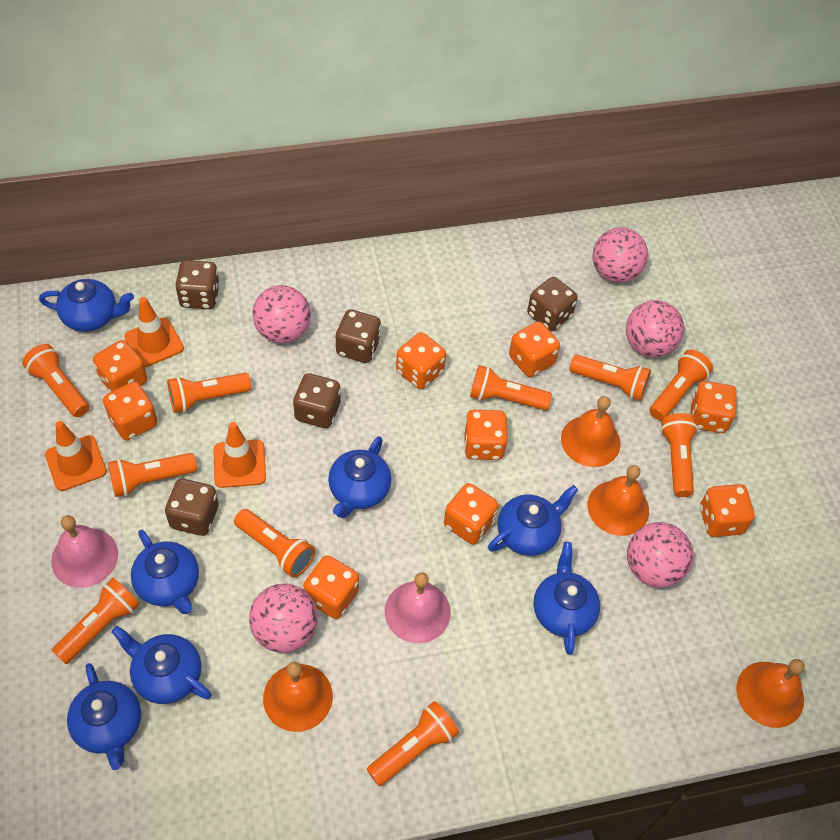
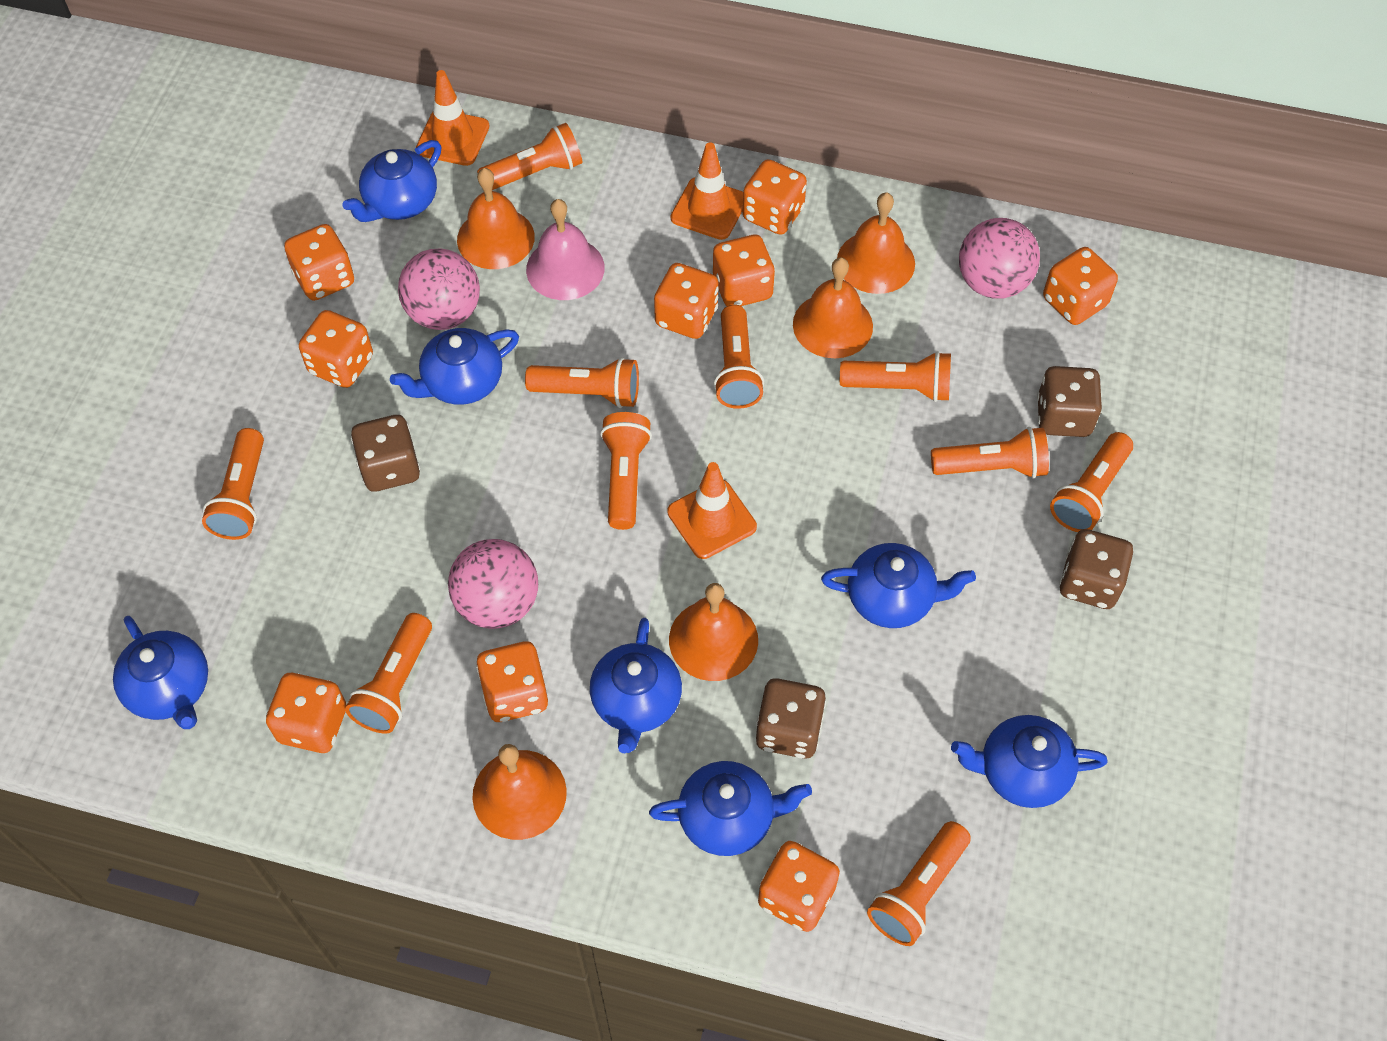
brown dice: 5 -> 4
orange bell: 4 -> 5
pink ball: 5 -> 3
pink bell: 2 -> 1

